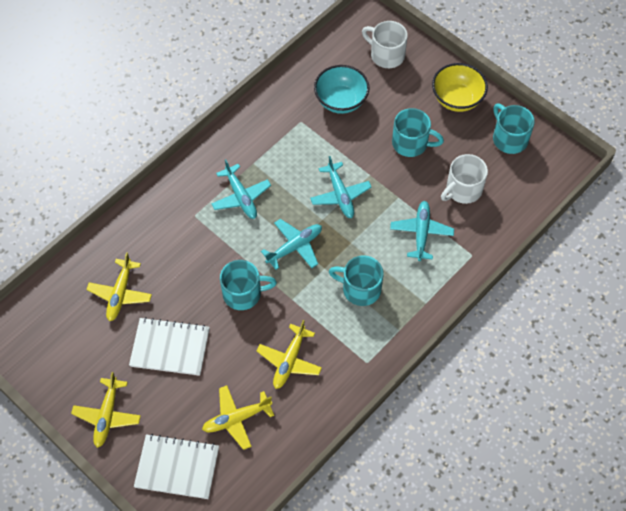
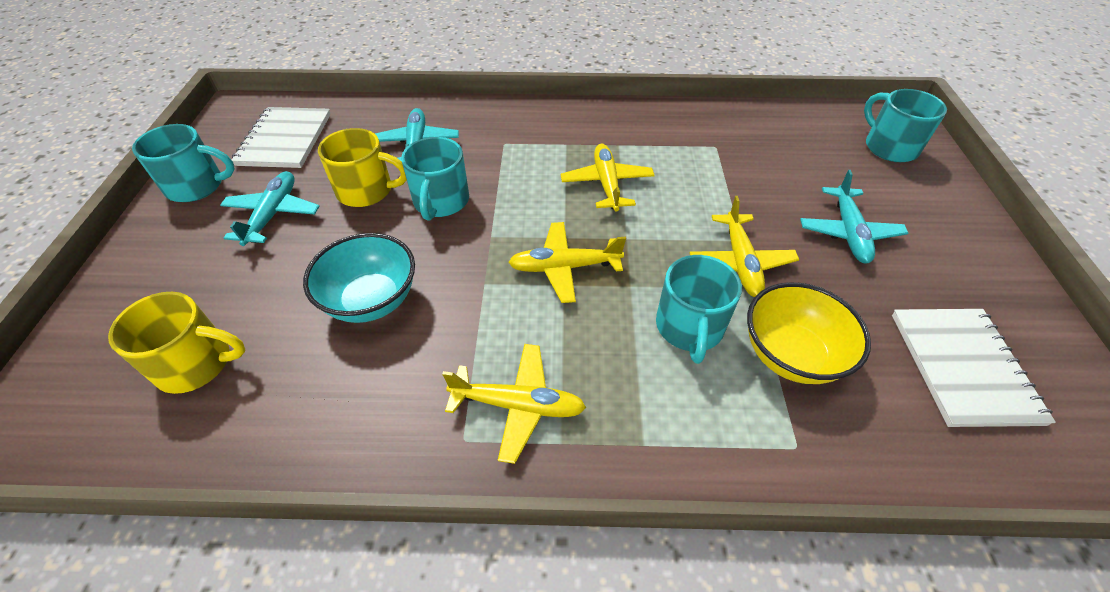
turquoise plane: 4 -> 3
white mug: 2 -> 0
yellow mug: 0 -> 2

